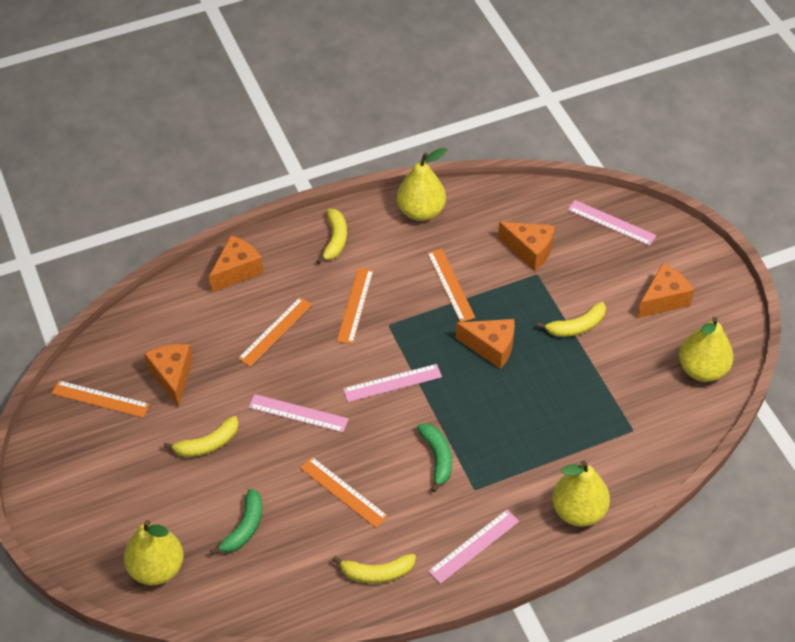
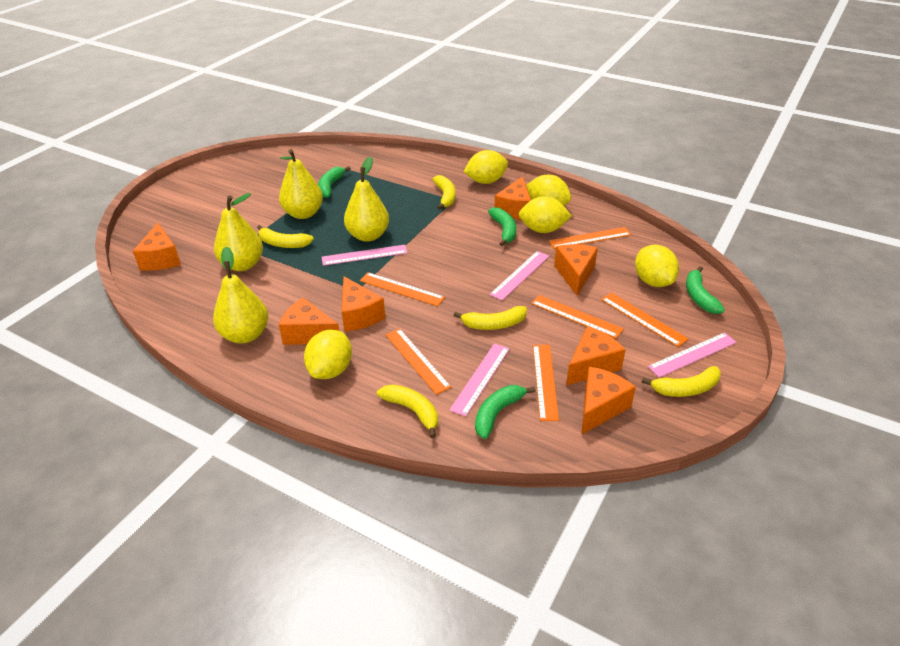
green banana: 2 -> 4
orange cheese: 5 -> 7
orange ruler: 5 -> 6
yellow banana: 4 -> 5
yellow lemon: 0 -> 5

